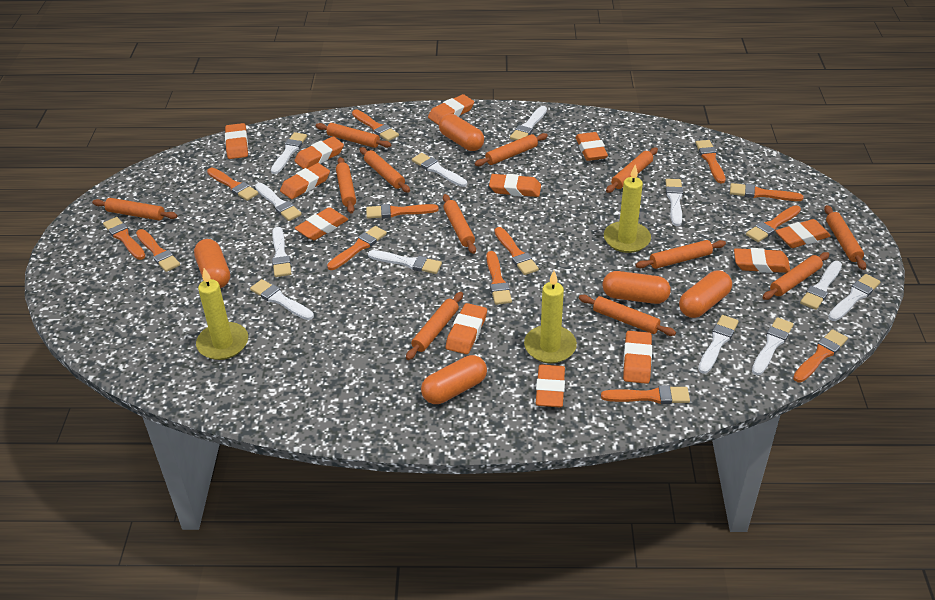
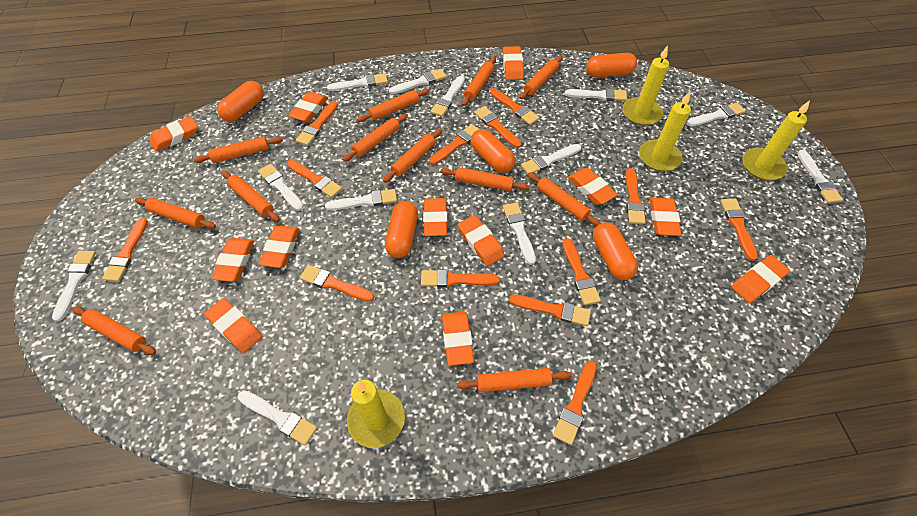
yellow candle: 3 -> 4

